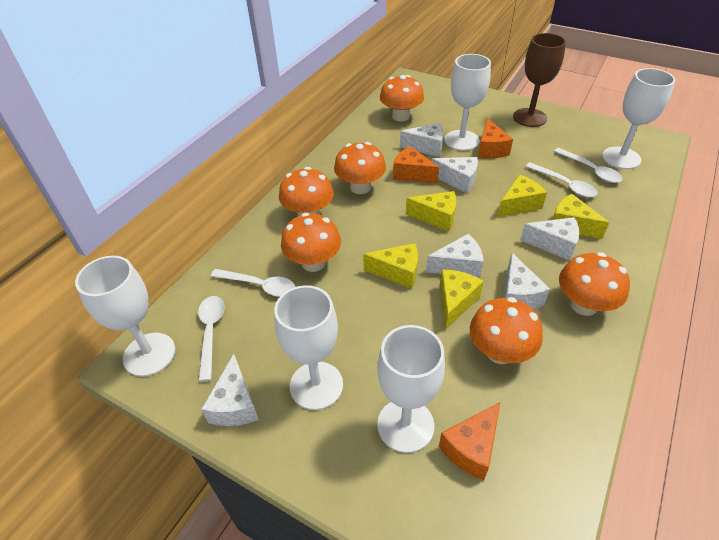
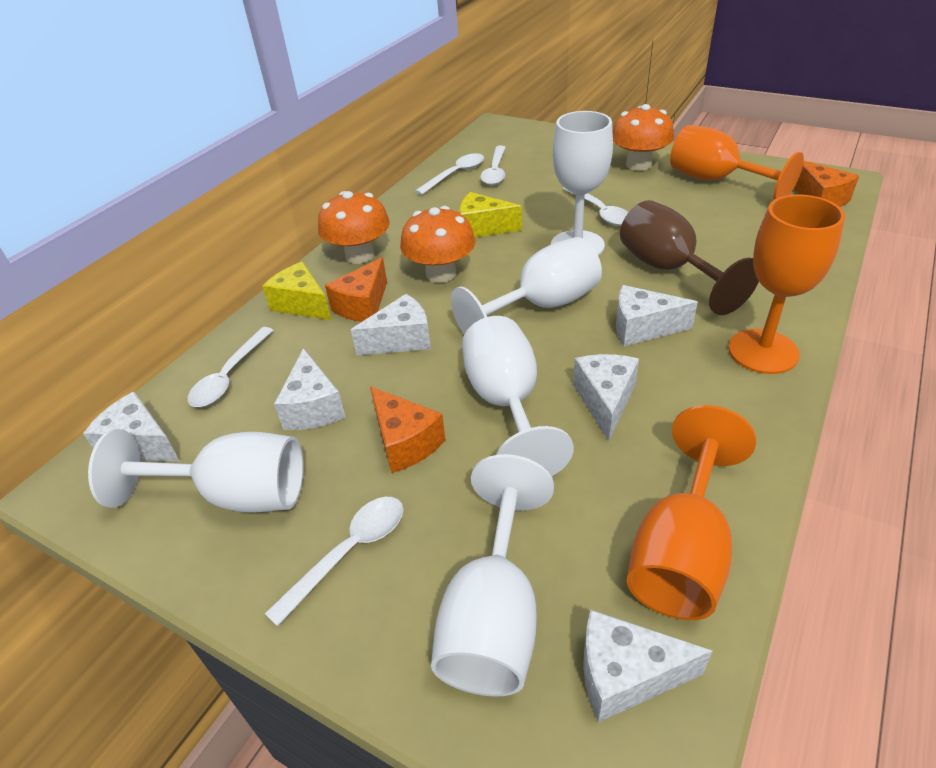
orange goblet: 0 -> 3
orange mushroom: 6 -> 3
white spoon: 4 -> 5
yellow cheese: 5 -> 2

